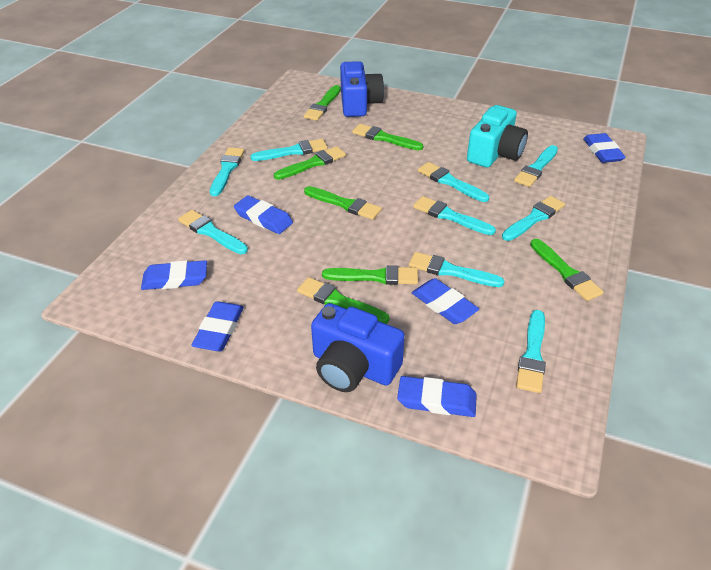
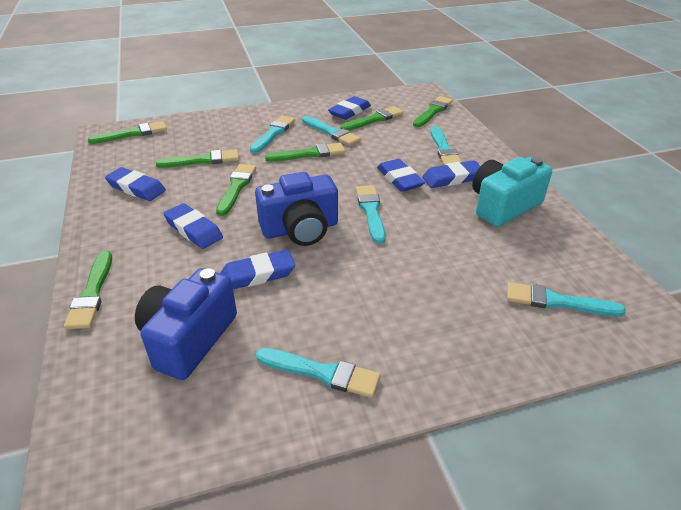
turquoise brush: 9 -> 6

